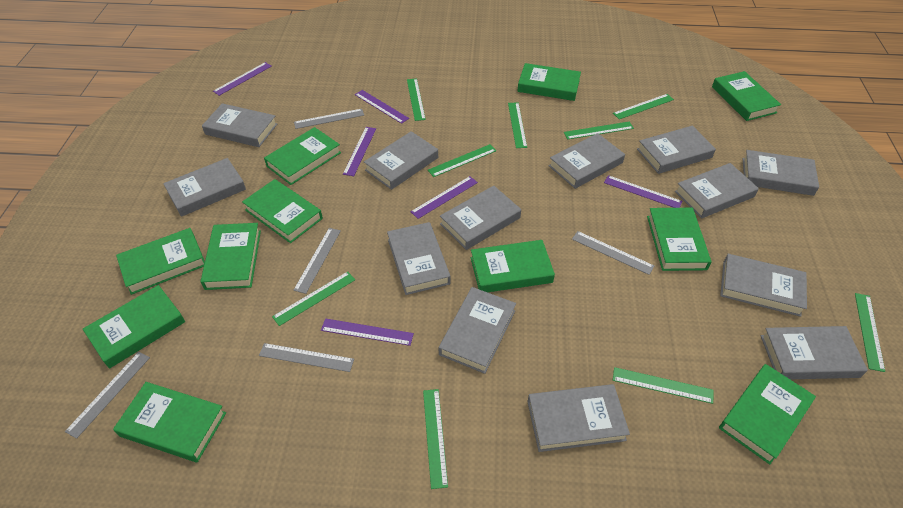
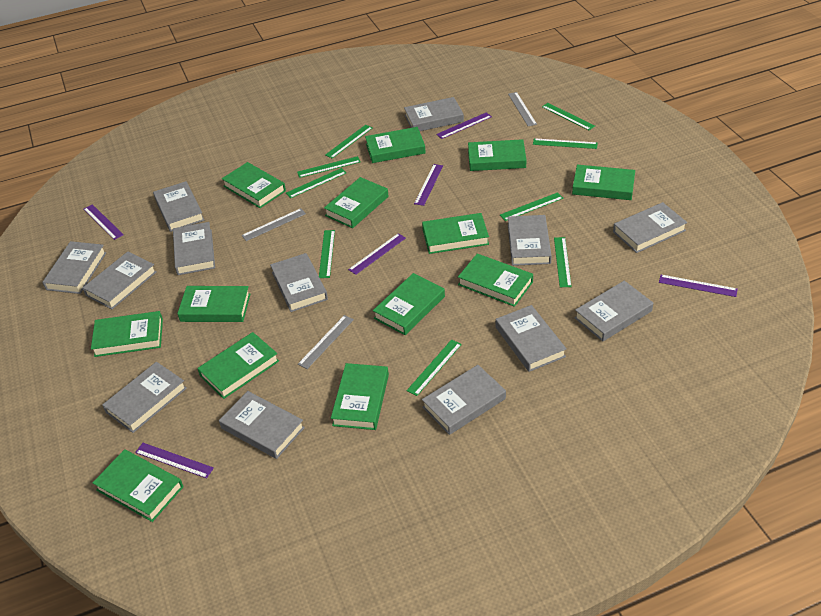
green book: 11 -> 13
grey ruler: 5 -> 3

